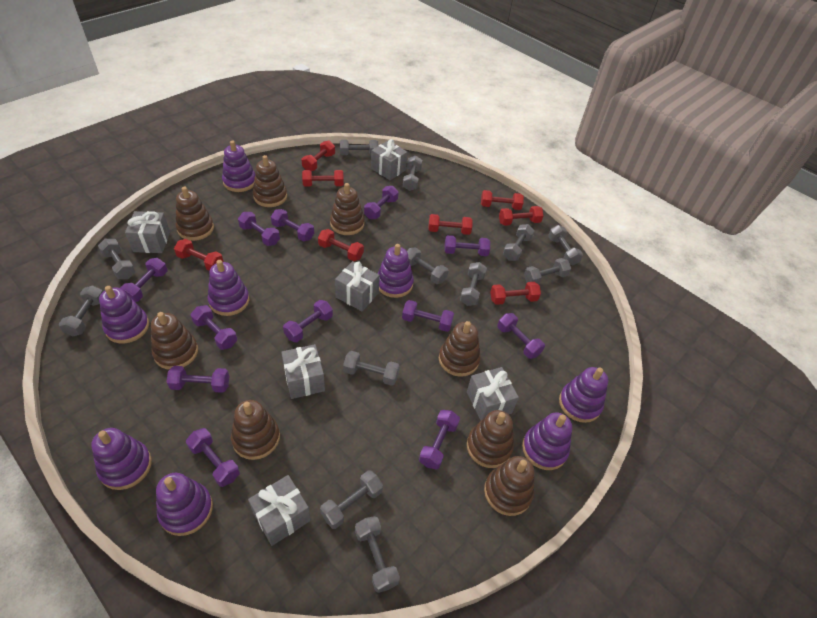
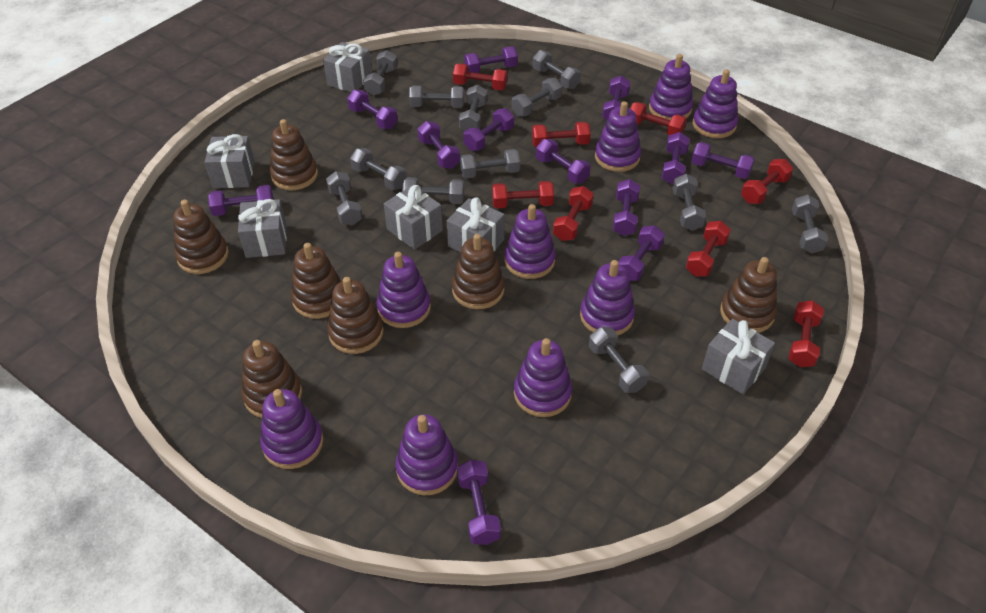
brown stacking toy: 8 -> 7
purple stacking toy: 8 -> 9

